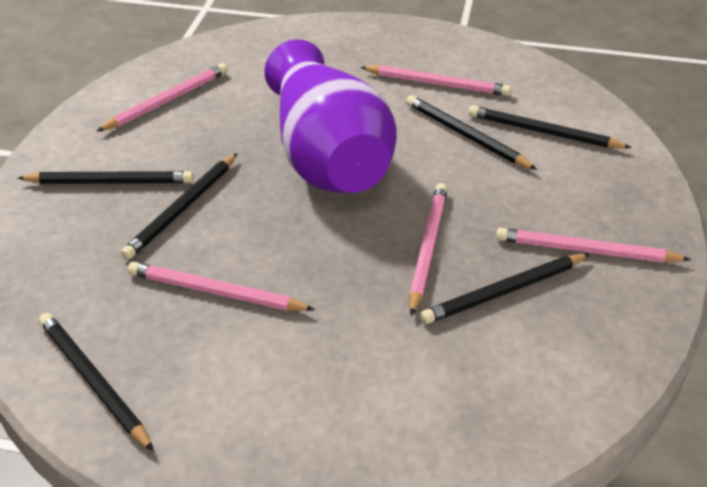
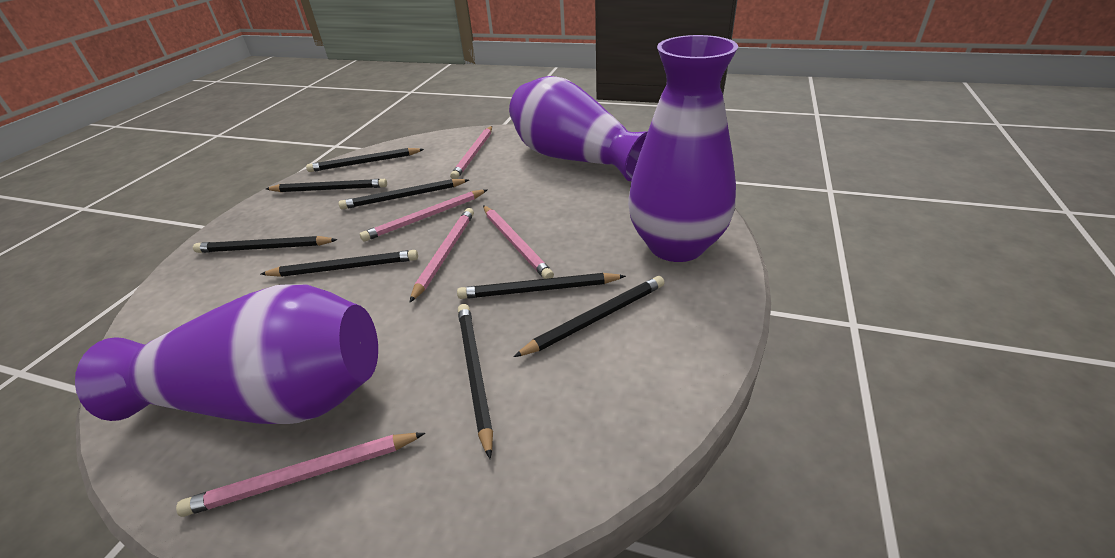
black pencil: 6 -> 8
purple vase: 1 -> 3

